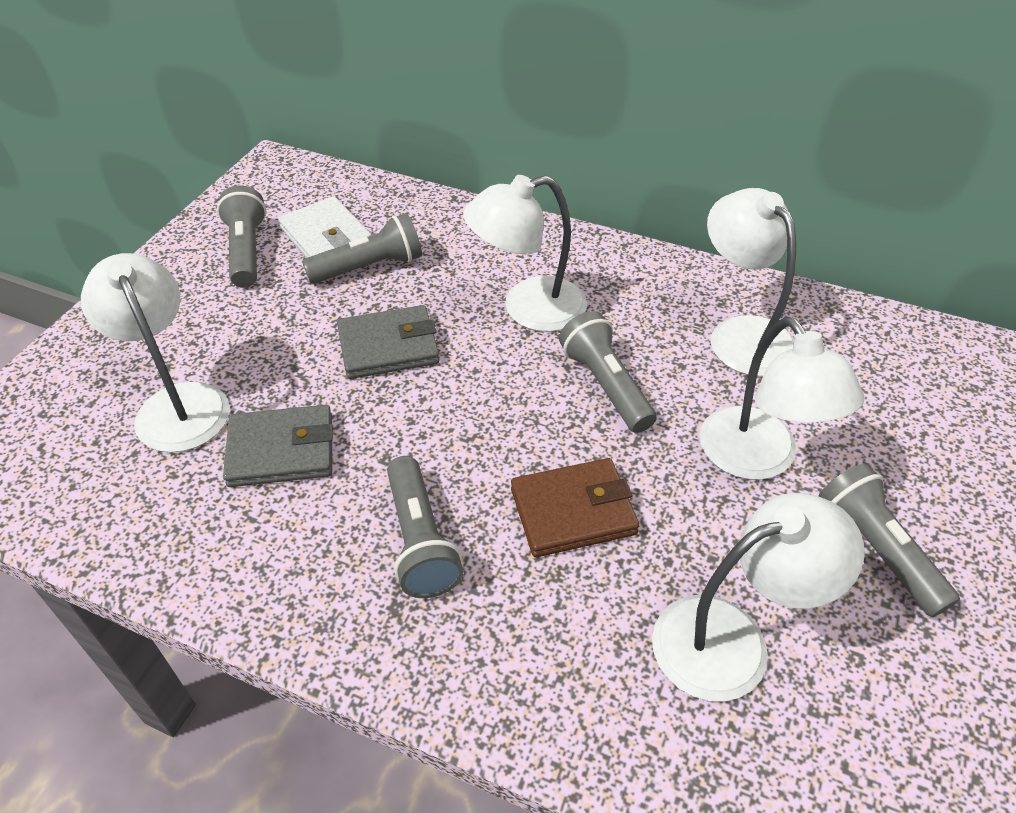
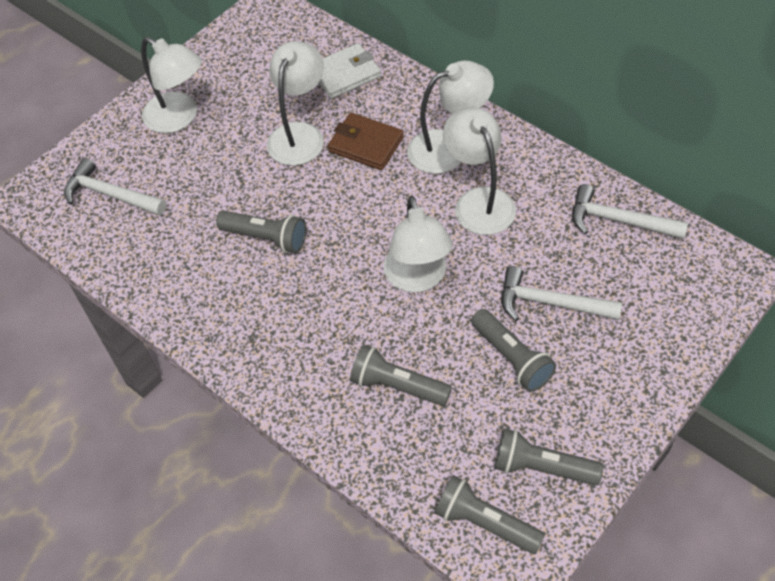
grey wallet: 2 -> 0
white hammer: 0 -> 3

